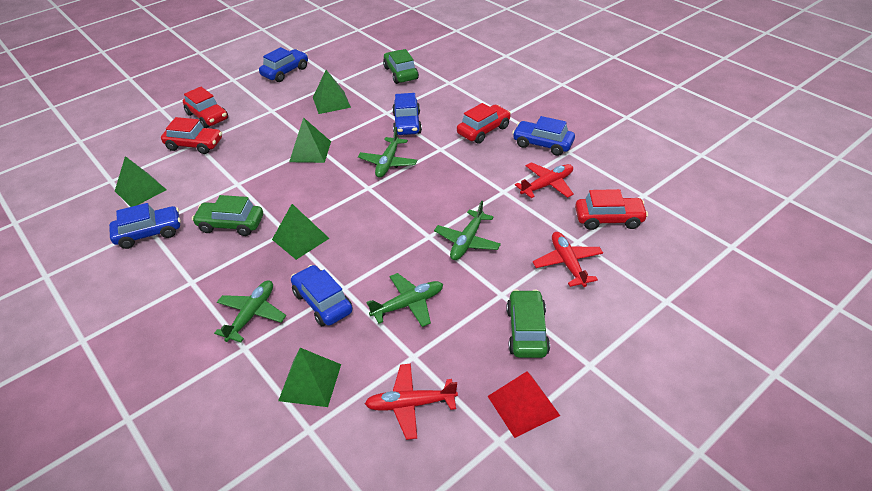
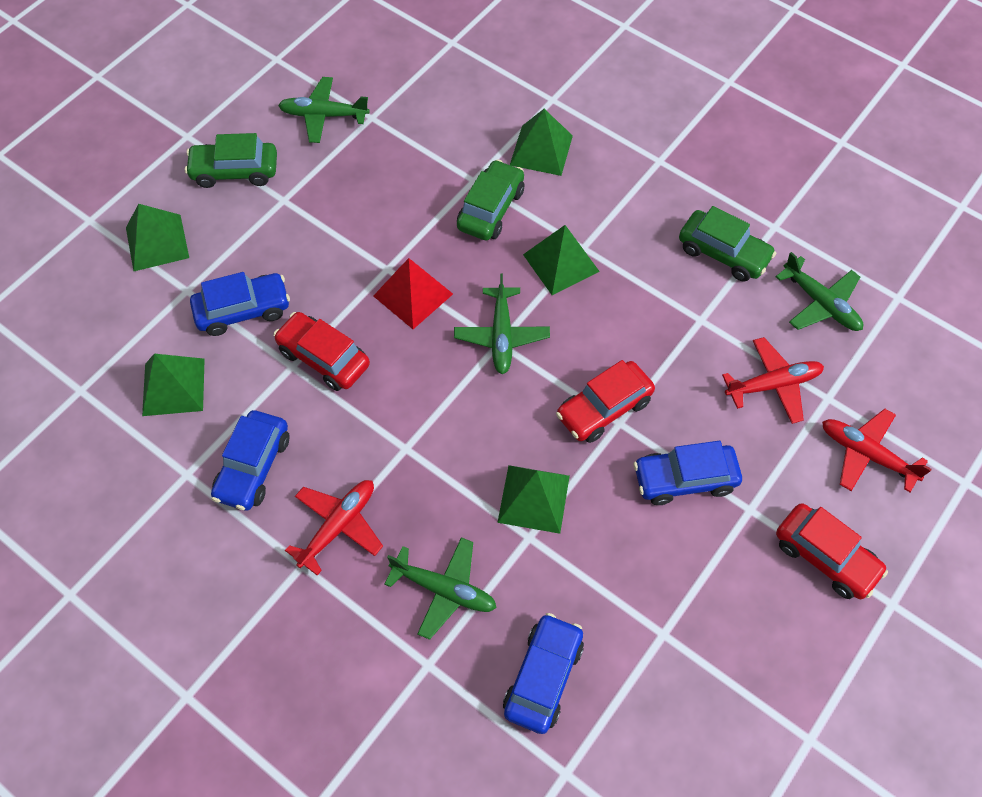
blue car: 5 -> 4
red car: 4 -> 3

